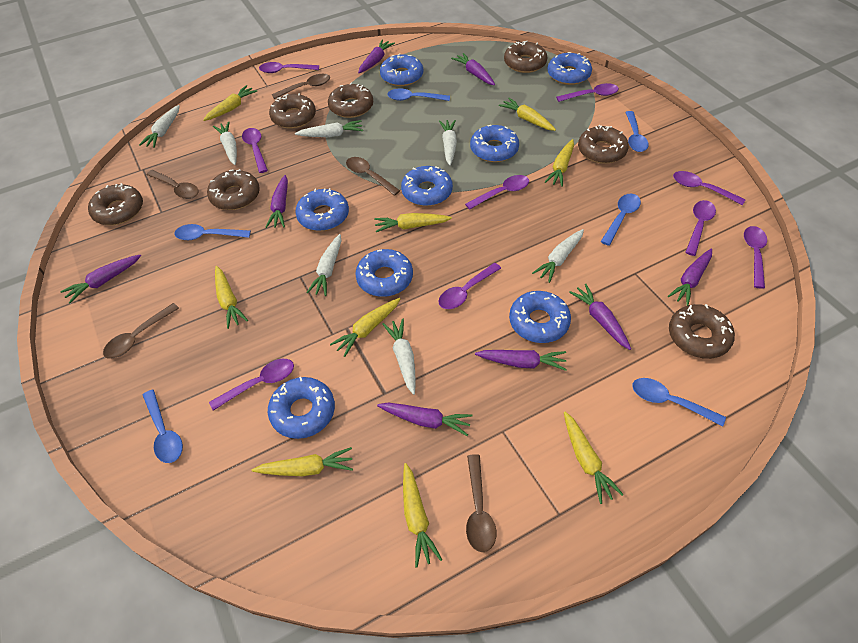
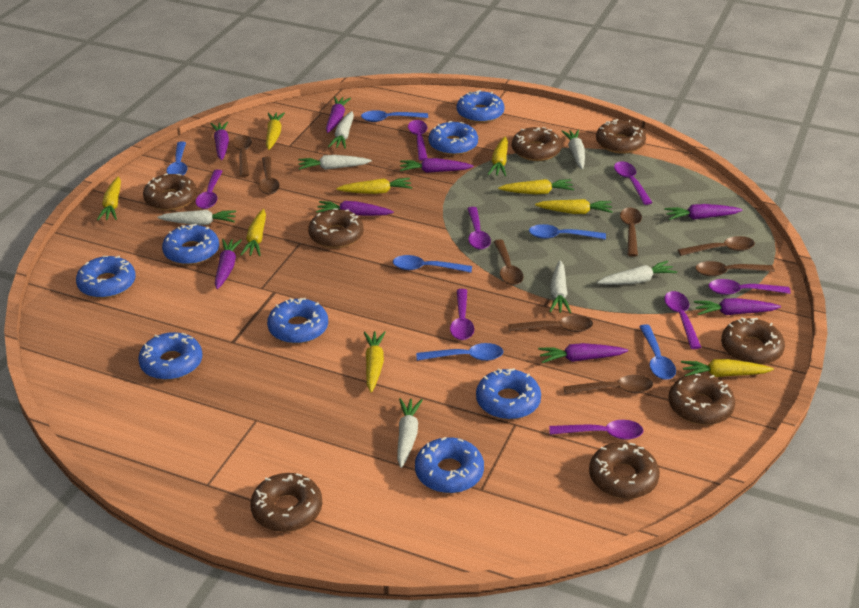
brown donut: 7 -> 8
brown spoon: 5 -> 8
purple spoon: 9 -> 8

